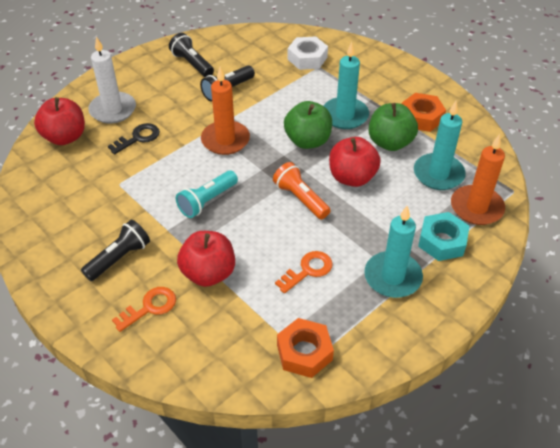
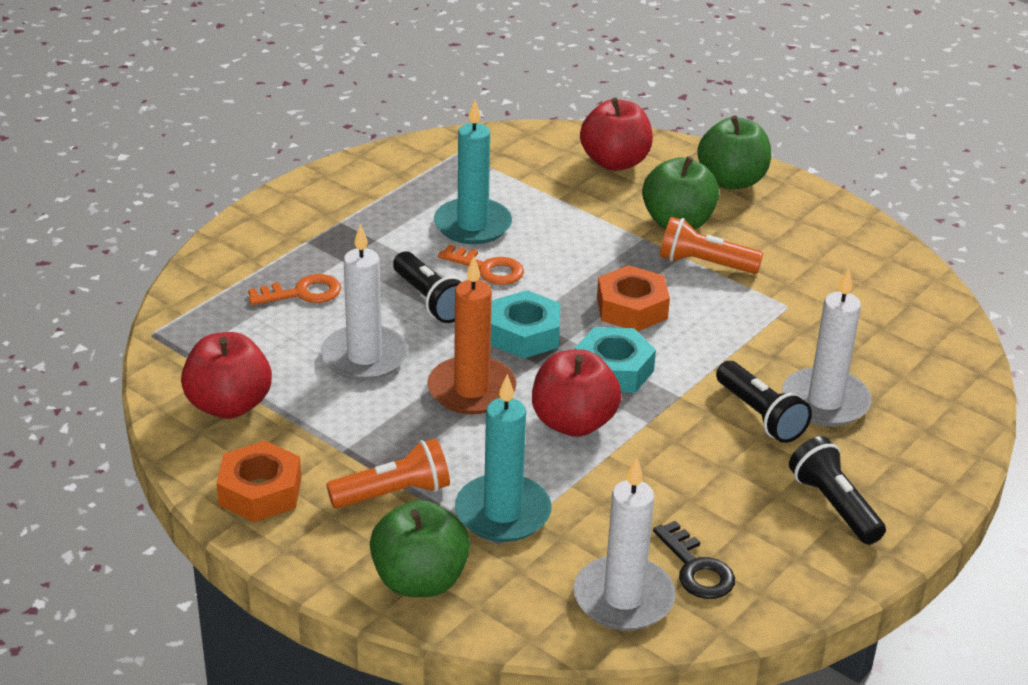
green apple: 2 -> 3
orange candle: 2 -> 1
orange flashlight: 1 -> 2
turquoise candle: 3 -> 2
turquoise flashlight: 1 -> 0
turquoise nut: 1 -> 2
white candle: 1 -> 3
white nut: 1 -> 0

